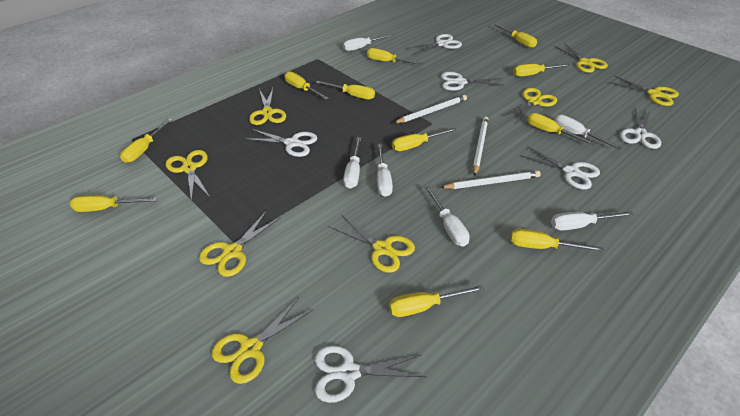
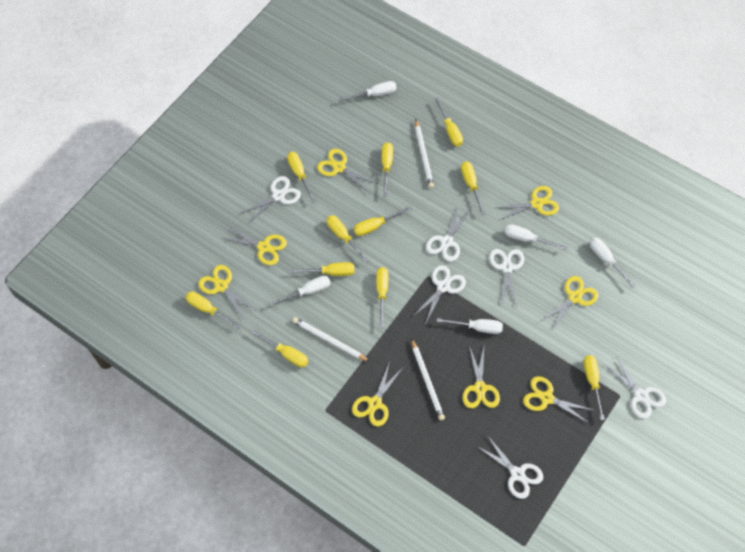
white screwdriver: 6 -> 5

